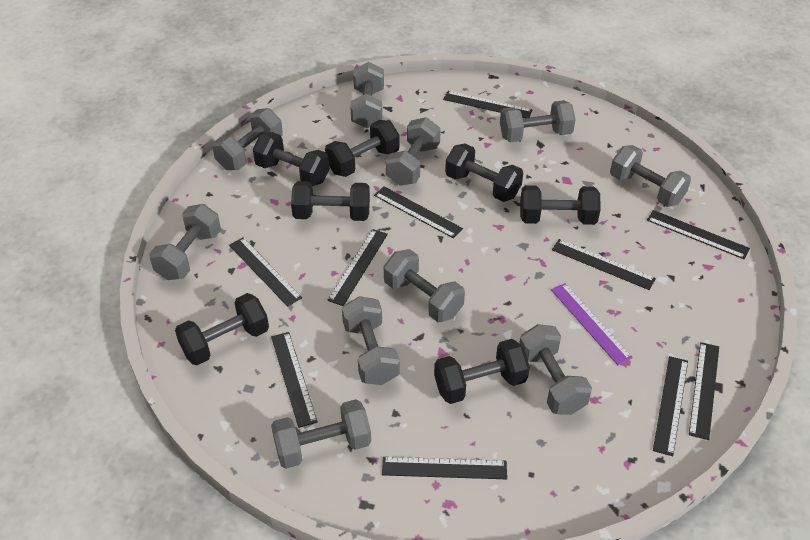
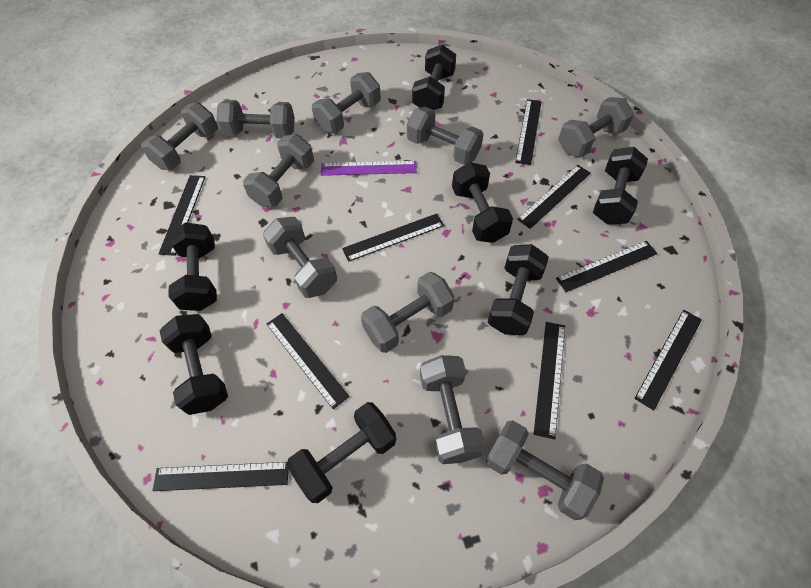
black ruler: 10 -> 9

